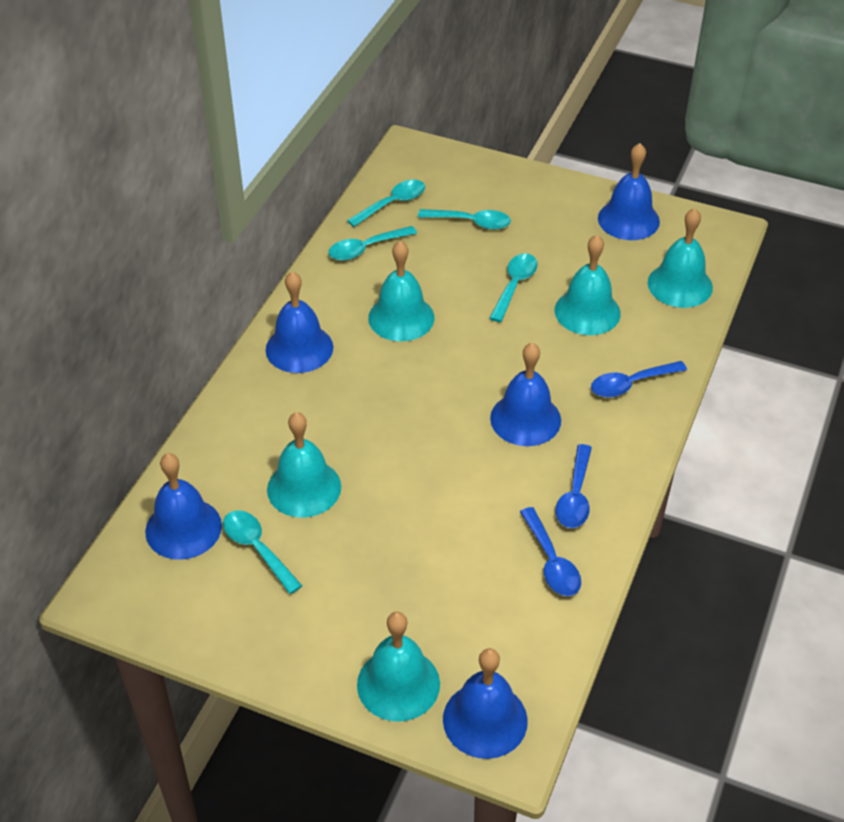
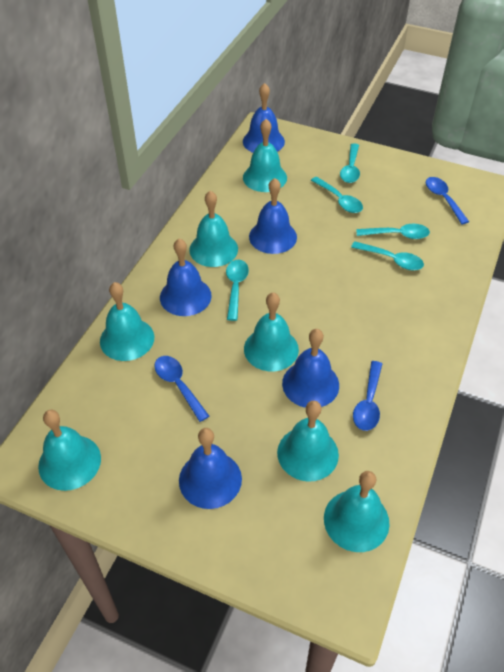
turquoise bell: 5 -> 7

